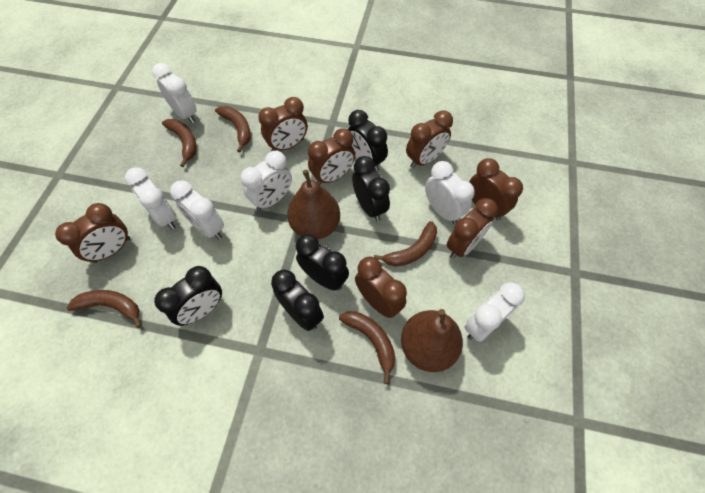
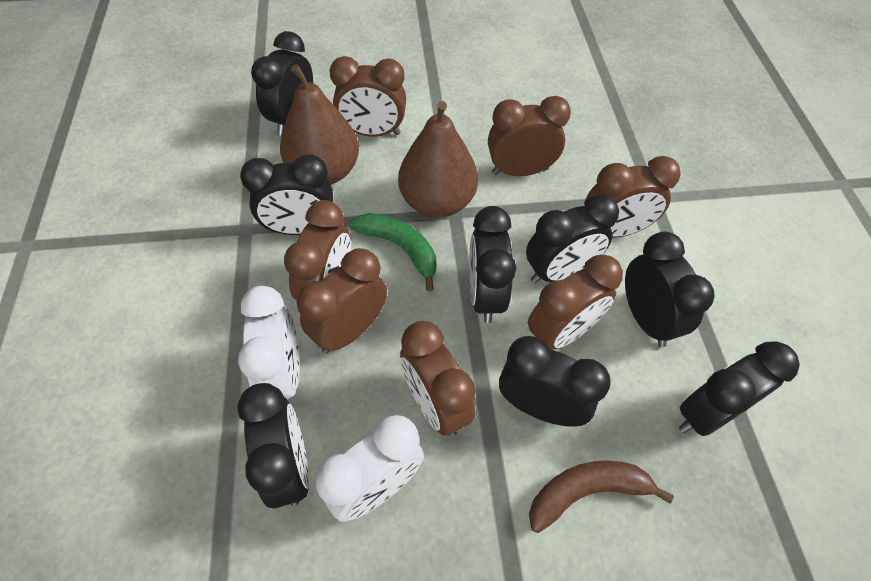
black clock: 5 -> 8
brown banana: 5 -> 1
green banana: 0 -> 1
white clock: 6 -> 2

